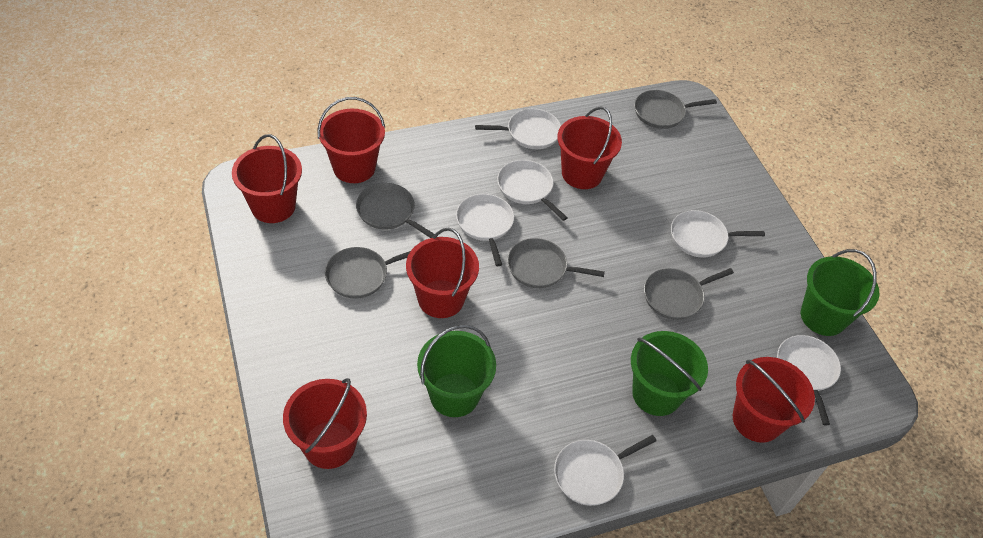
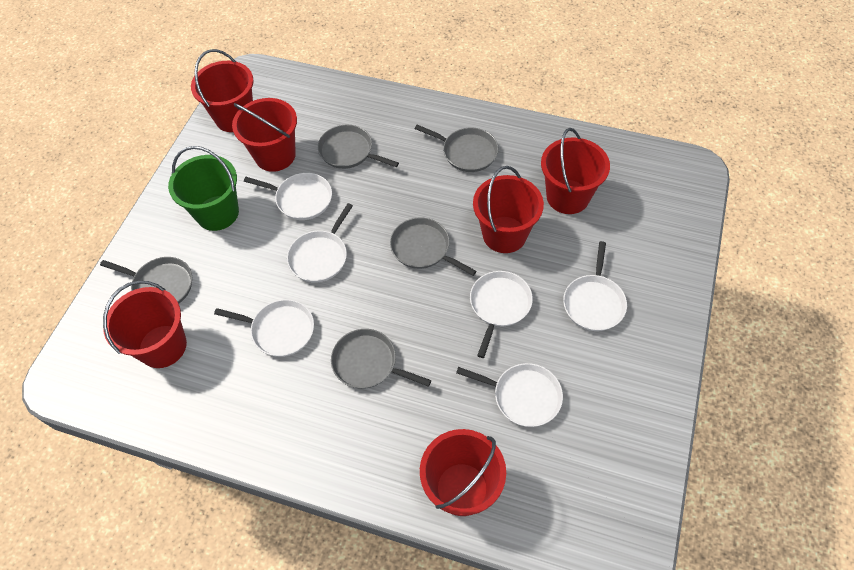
green bucket: 3 -> 1

